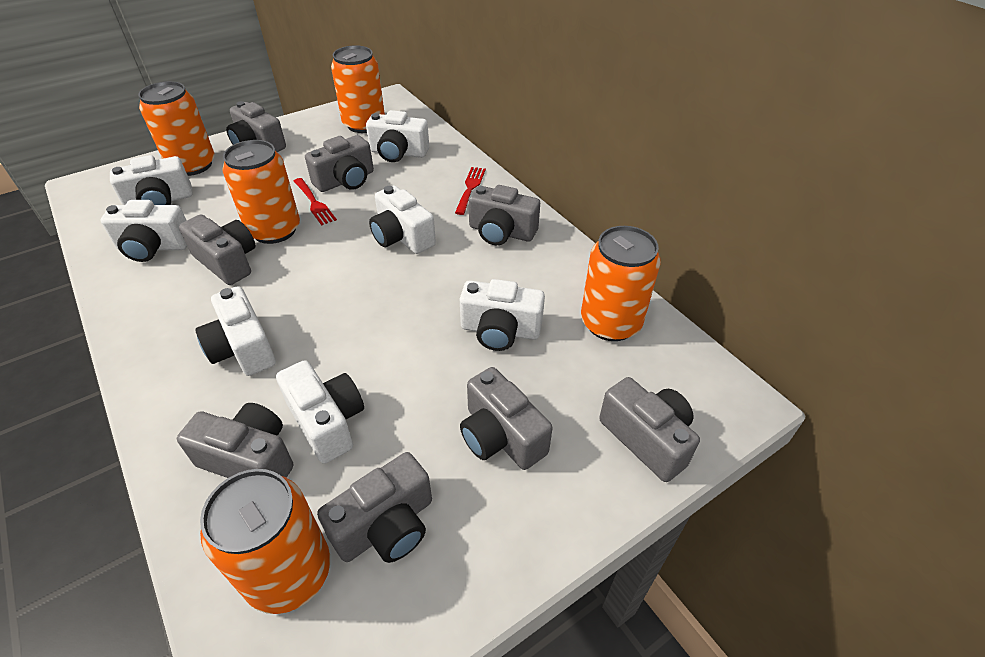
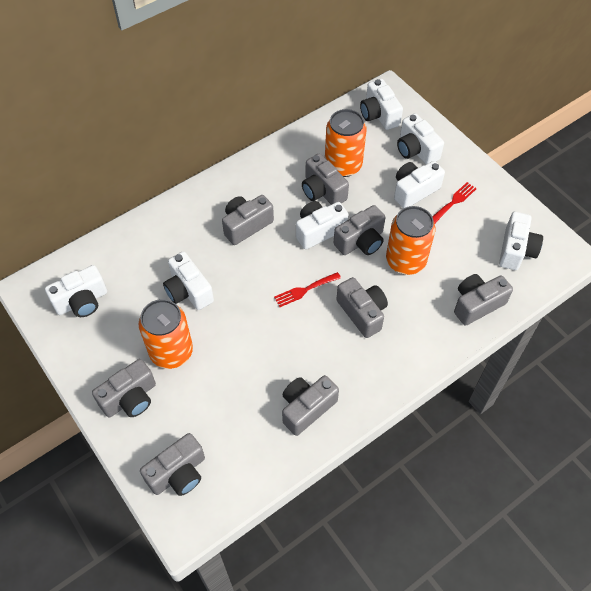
orange can: 5 -> 3

